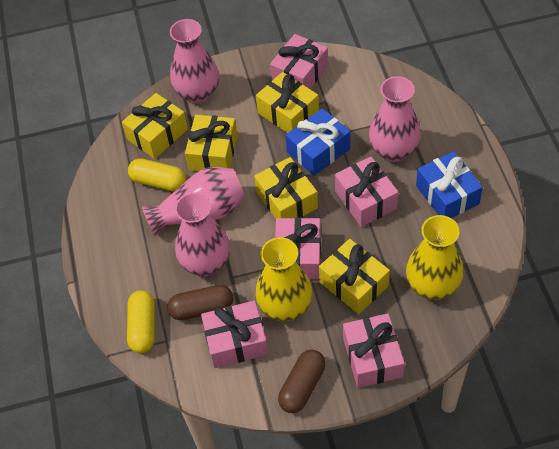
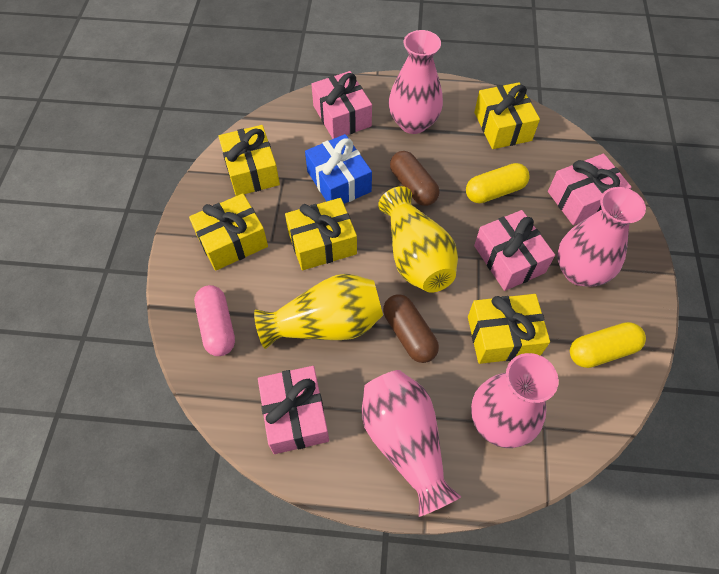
blue gift: 2 -> 1
pink capsule: 0 -> 1
pink gift: 5 -> 4

